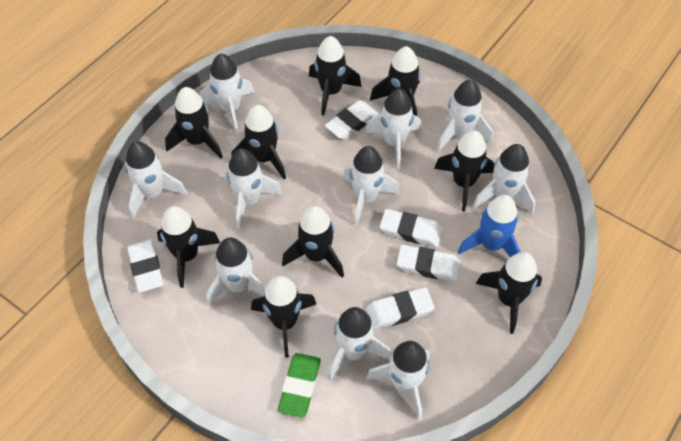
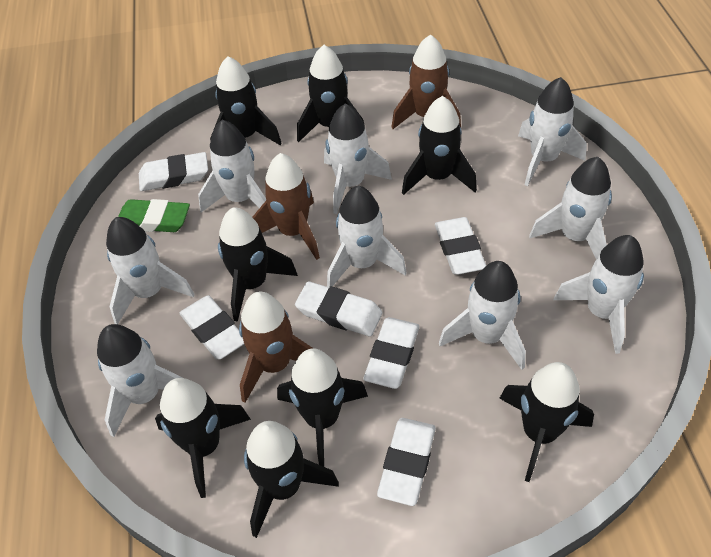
black rocket: 9 -> 8
blue rocket: 1 -> 0
brown rocket: 0 -> 3
white eraser: 5 -> 6
white rocket: 10 -> 9

